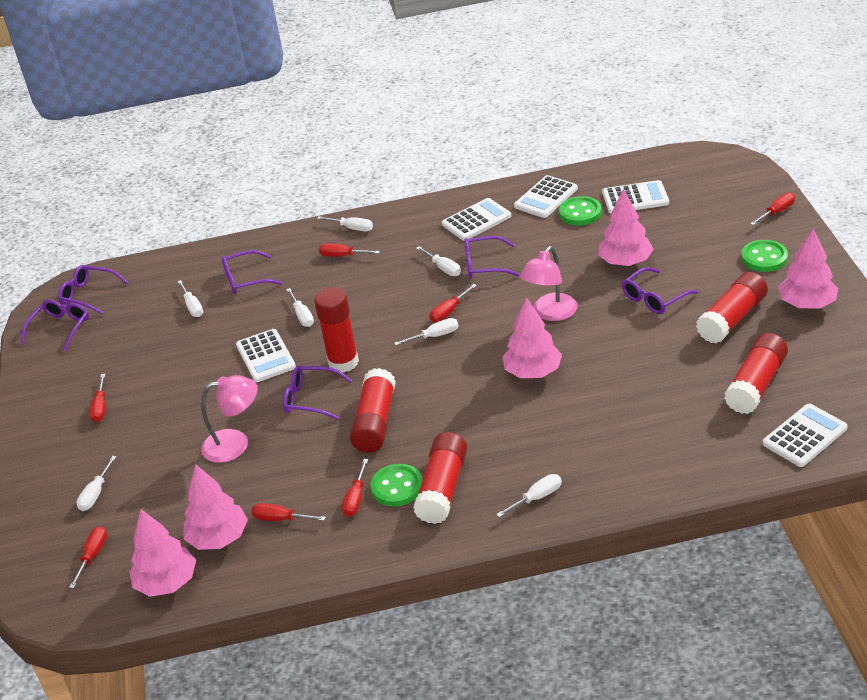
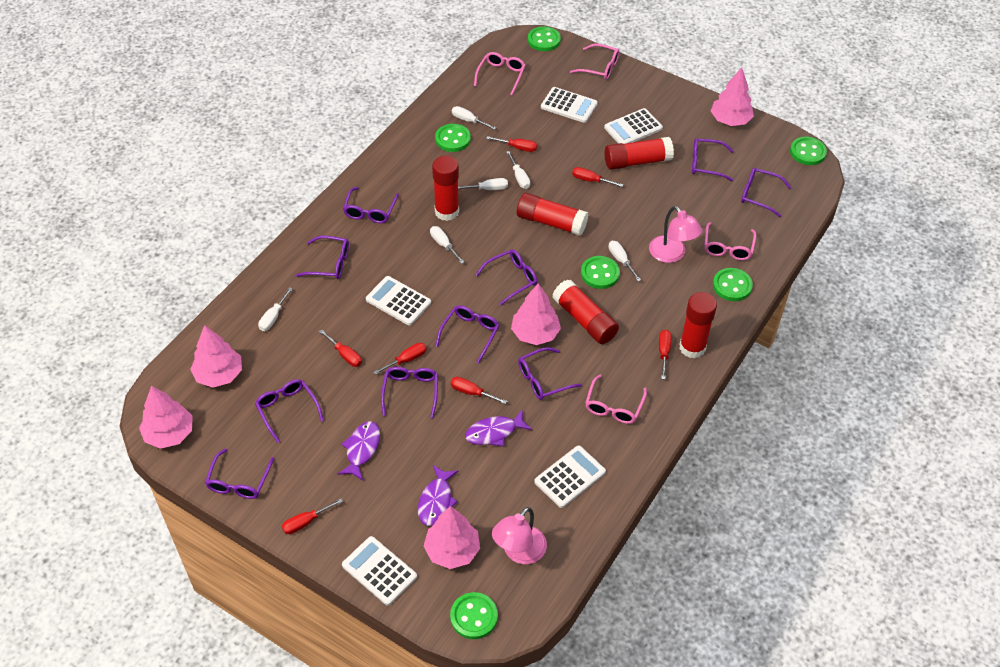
green button: 3 -> 6
pink glasses: 0 -> 4
purple fish: 0 -> 3
purple glasses: 6 -> 10
white screwdriver: 7 -> 6

